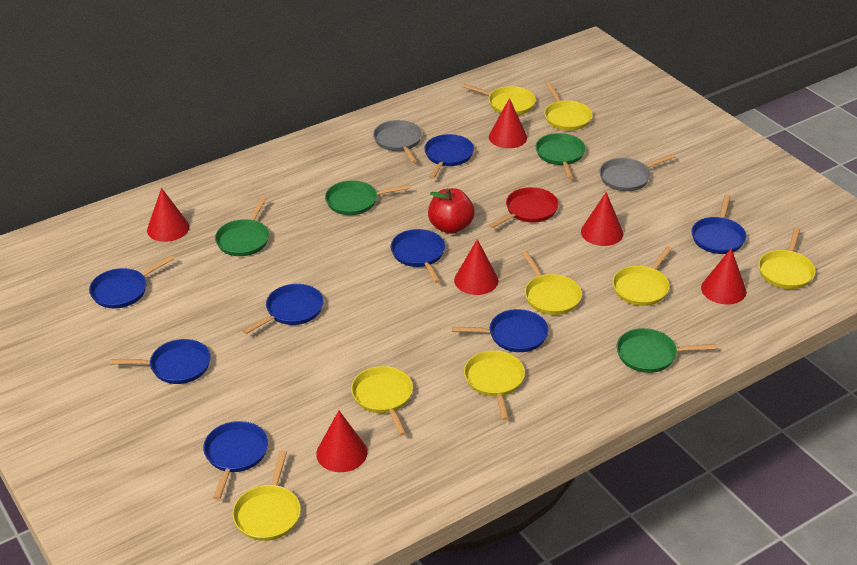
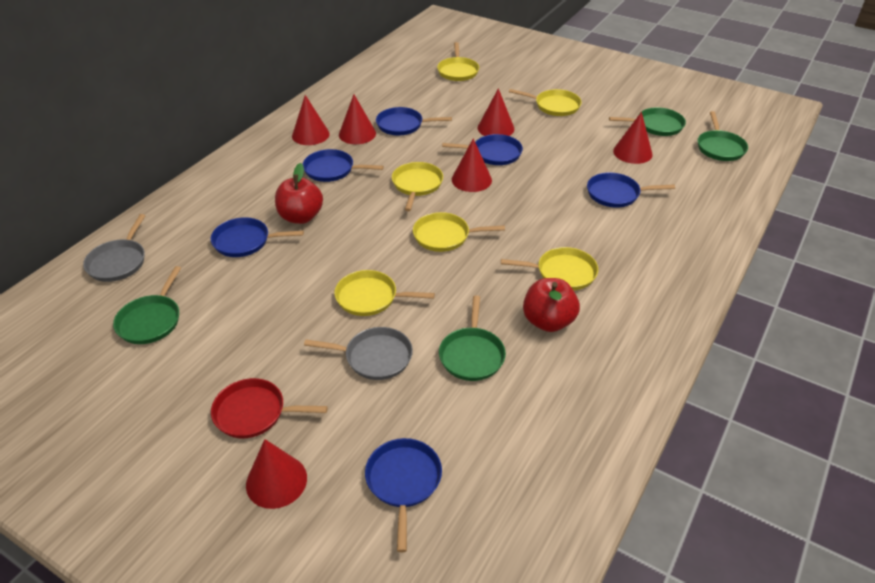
blue pan: 8 -> 6
red apple: 1 -> 2
yellow pan: 8 -> 6

